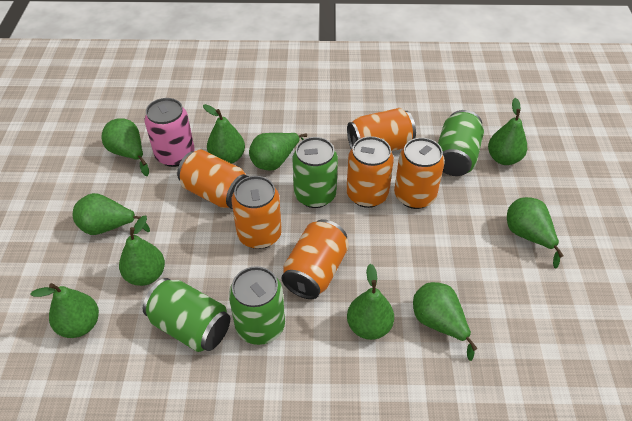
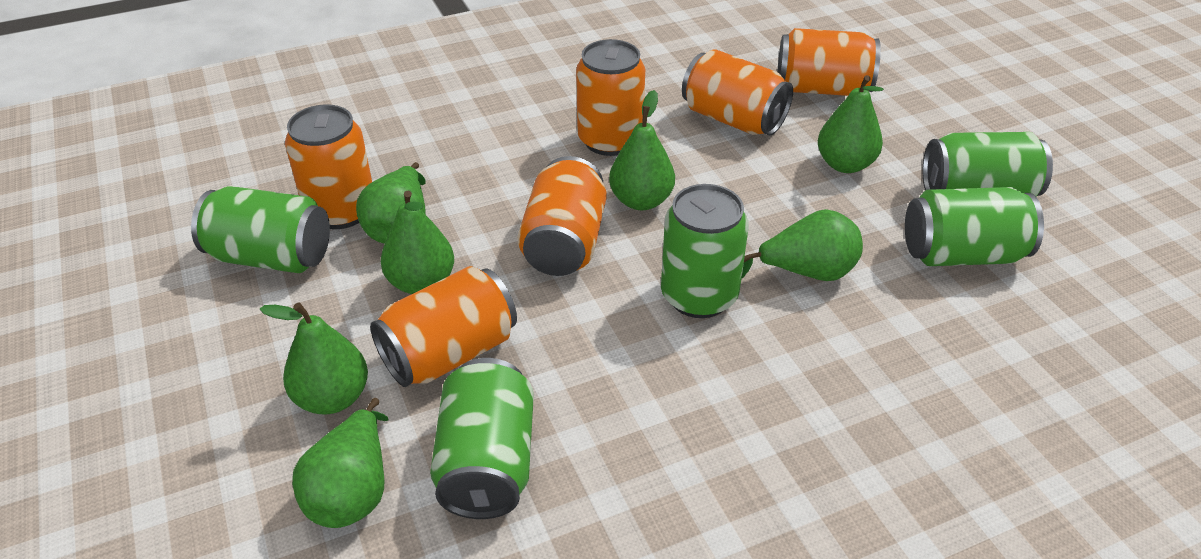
green can: 4 -> 5
green pear: 10 -> 7
pink can: 1 -> 0

